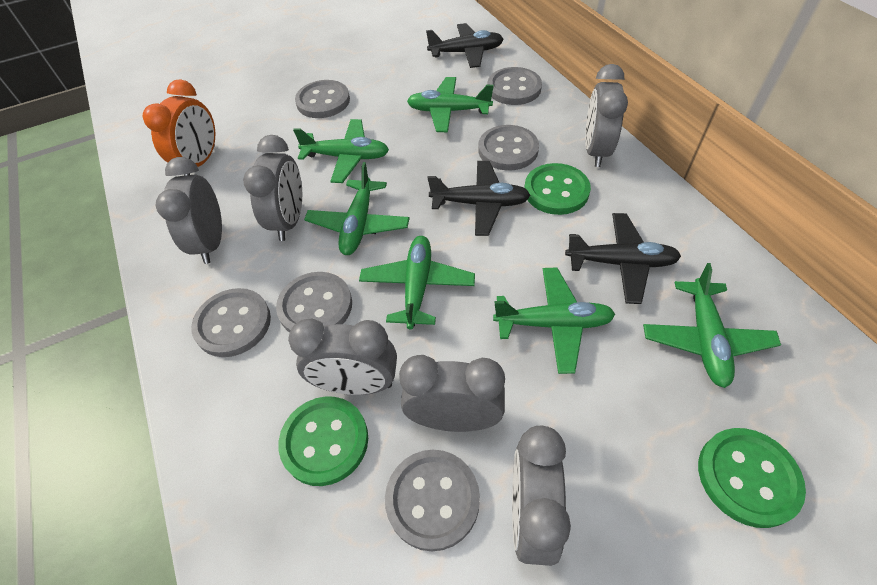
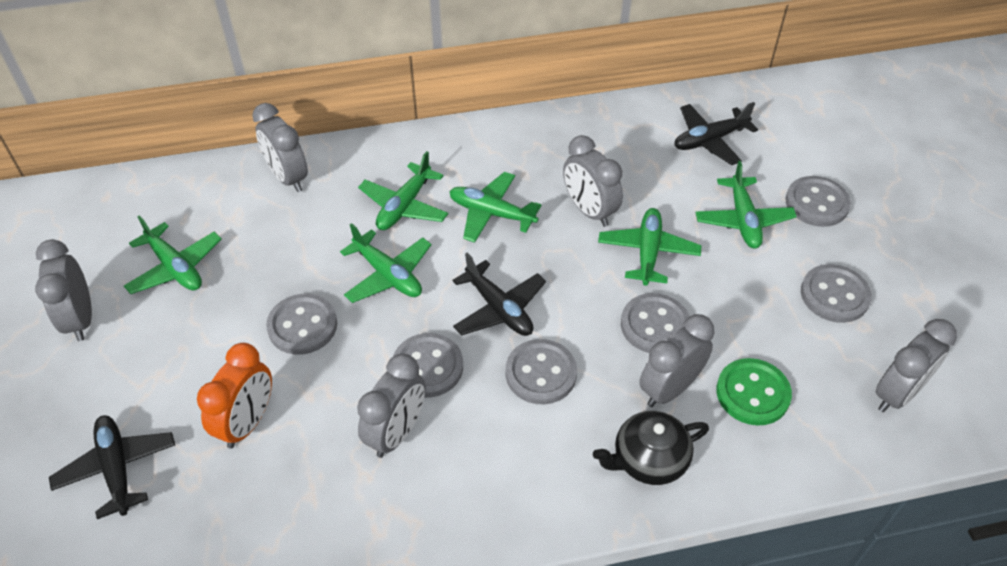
black teapot: 0 -> 1
green button: 3 -> 1

